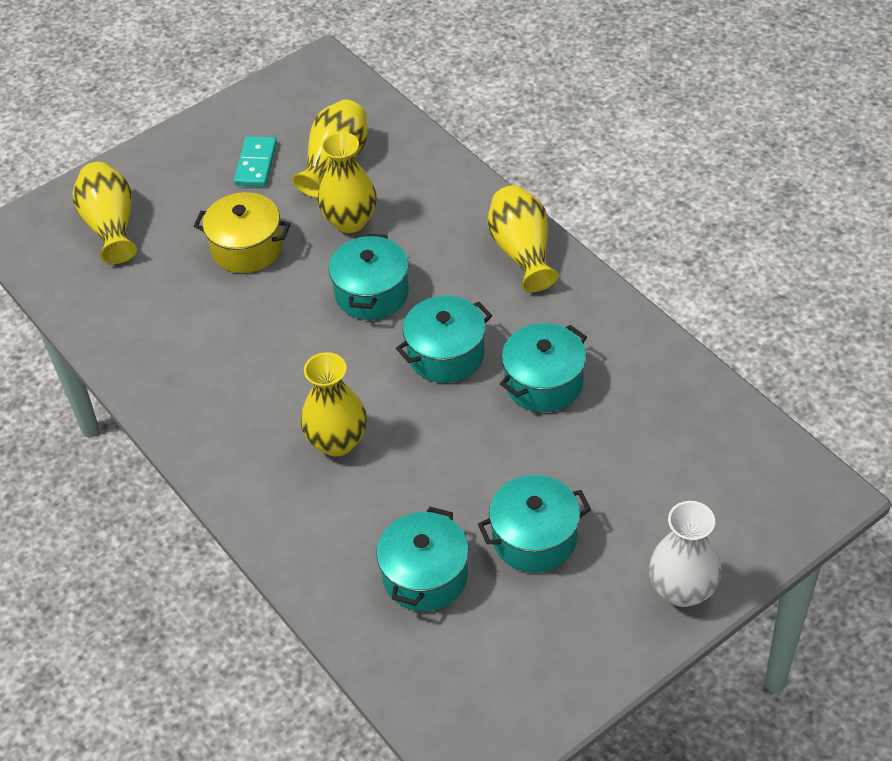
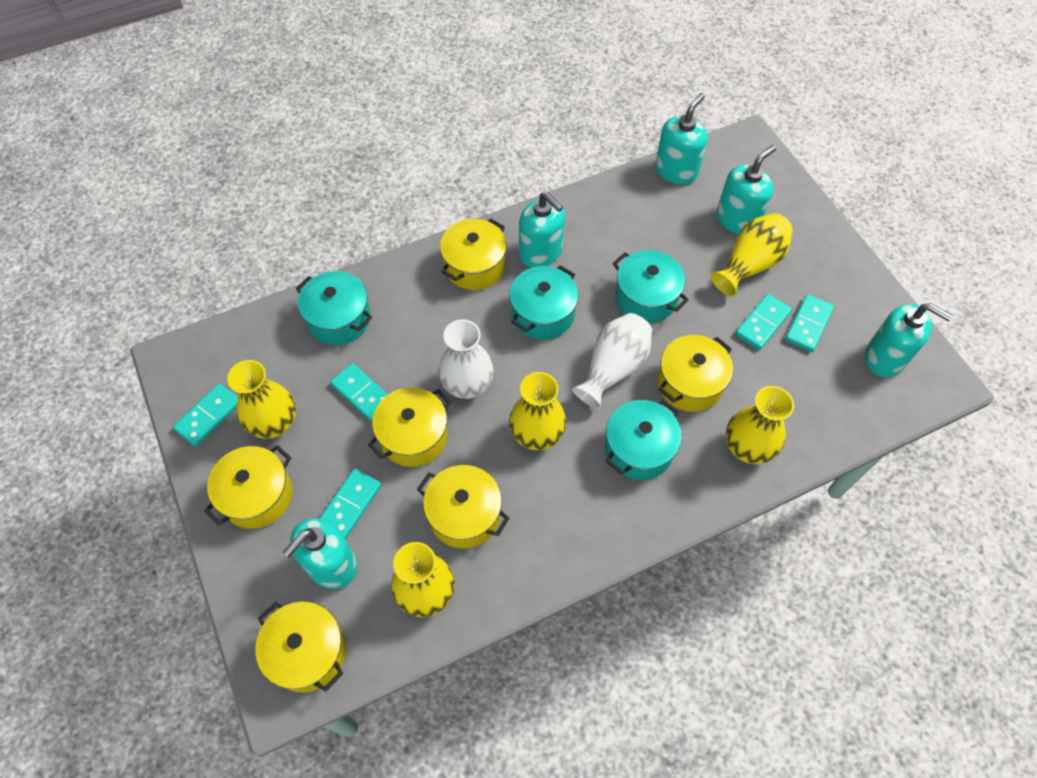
turquoise domino: 1 -> 5
turquoise pot: 5 -> 4
turquoise soap dispenser: 0 -> 5
white vase: 1 -> 2
yellow pot: 1 -> 6

